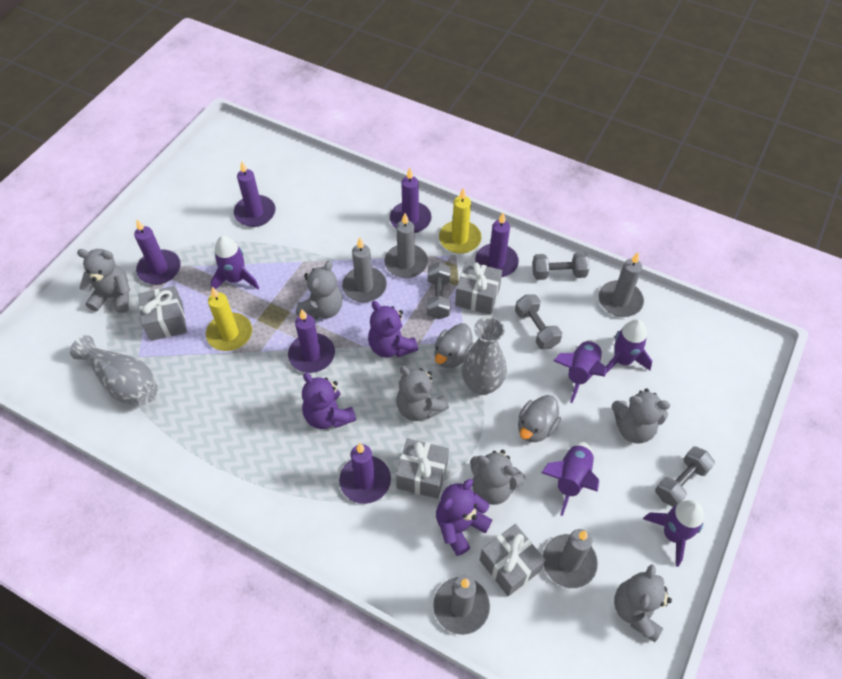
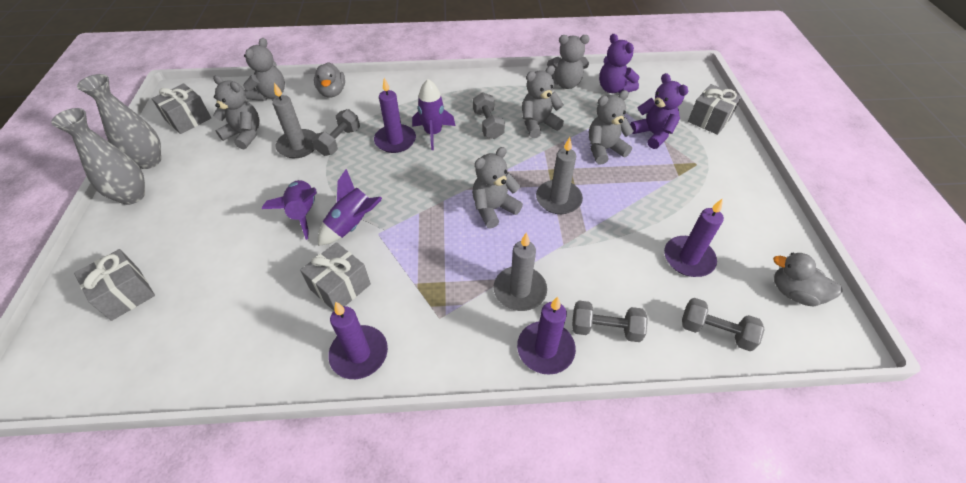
grey candle: 5 -> 3
purple candle: 6 -> 4
purple rocket: 5 -> 3
purple teddy bear: 3 -> 2
yellow candle: 2 -> 0

